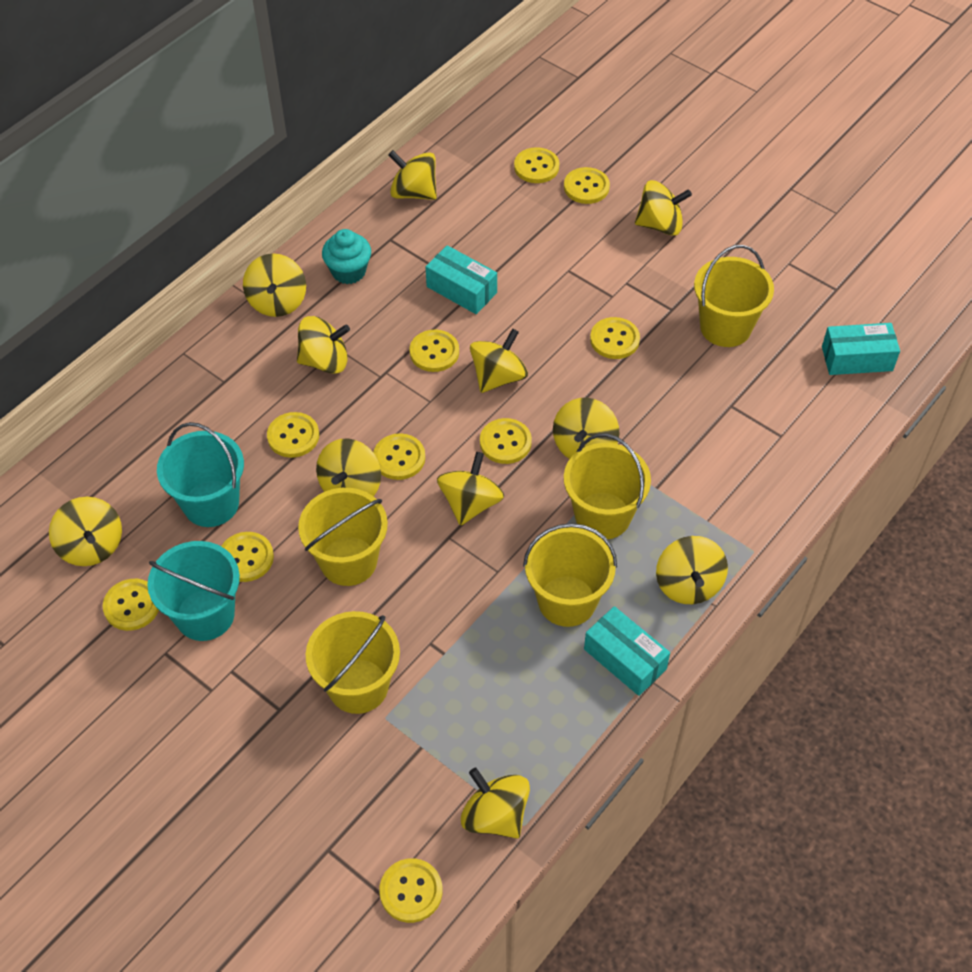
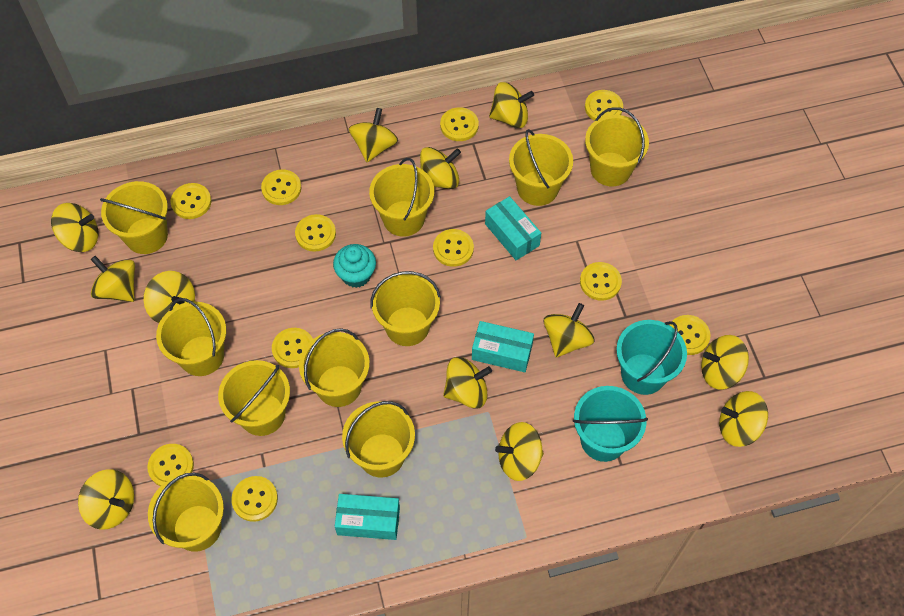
yellow bucket: 5 -> 10
yellow button: 10 -> 11
yellow spinning top: 11 -> 12

